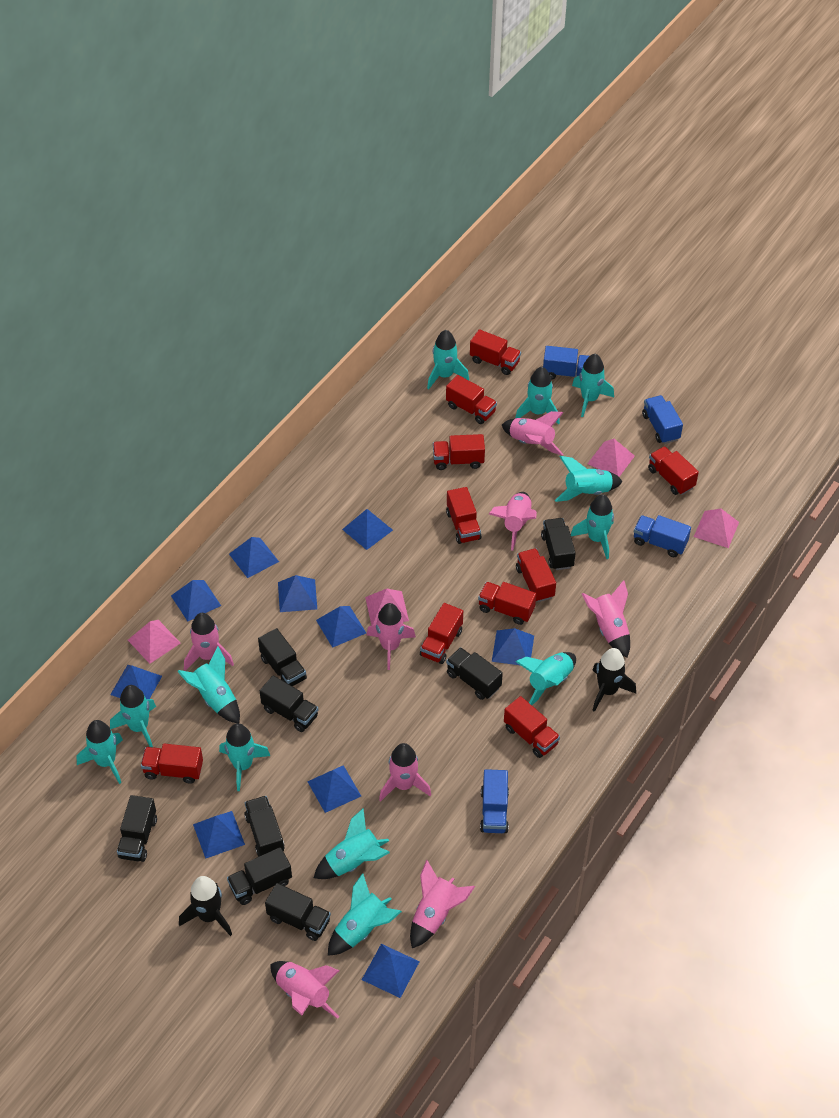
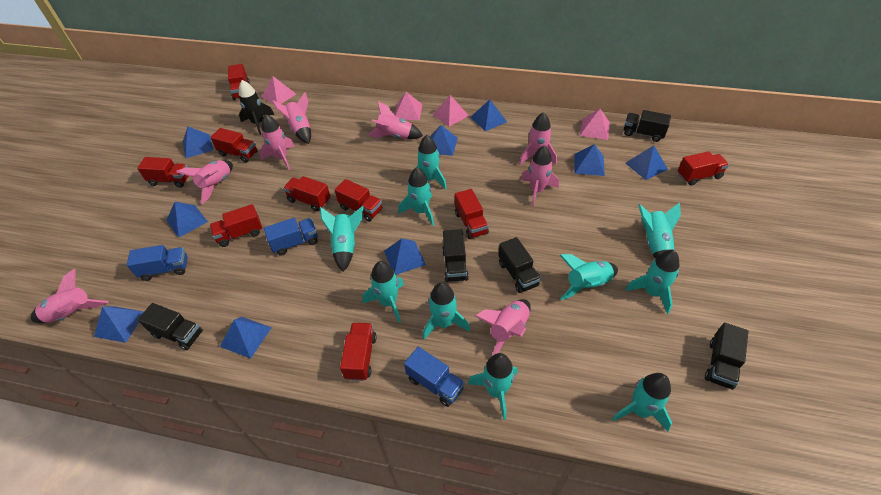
black rocket: 2 -> 1
black truck: 8 -> 5
blue pyramid: 10 -> 9
blue truck: 4 -> 3
red truck: 10 -> 9
turquoise rocket: 12 -> 10

